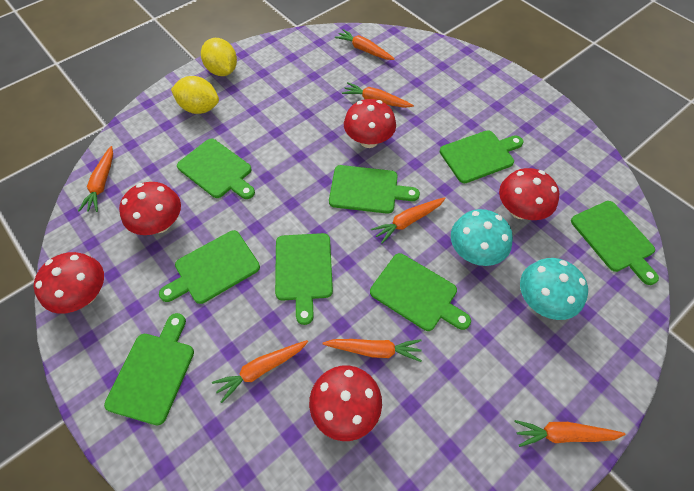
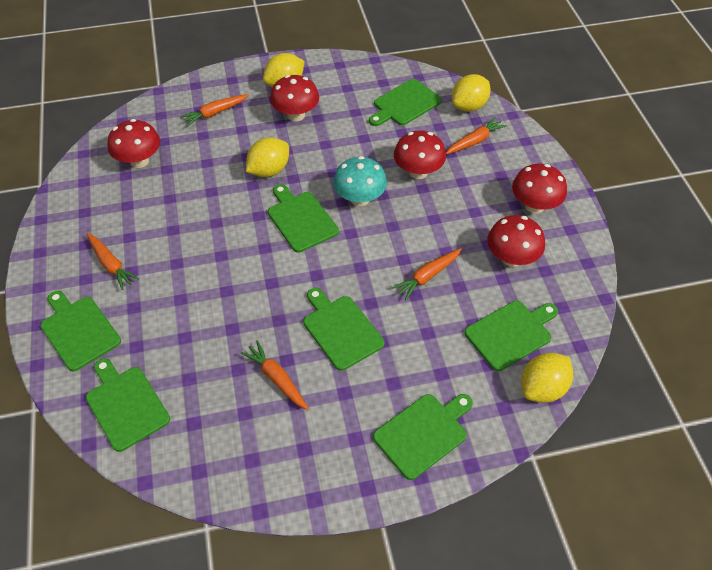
green cutting board: 8 -> 7
orange carrot: 7 -> 5
turquoise mushroom: 2 -> 1
yellow lemon: 2 -> 4

